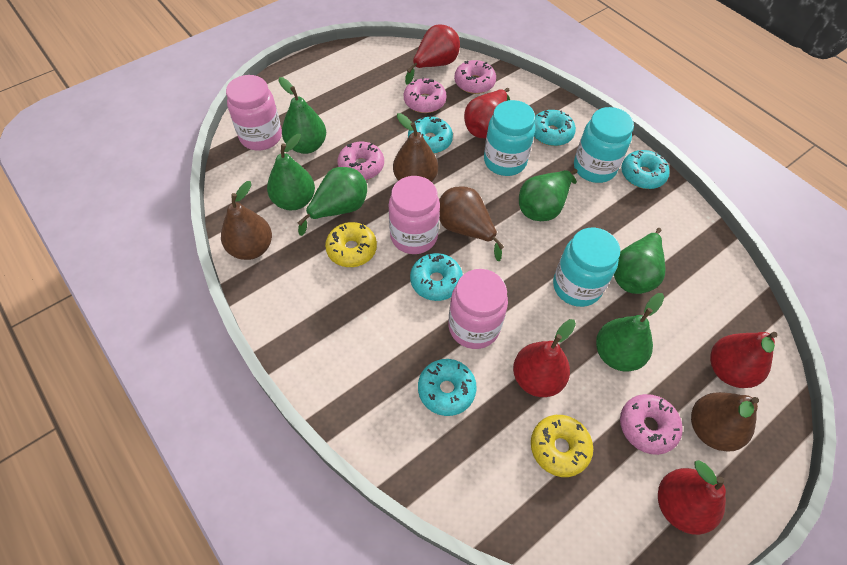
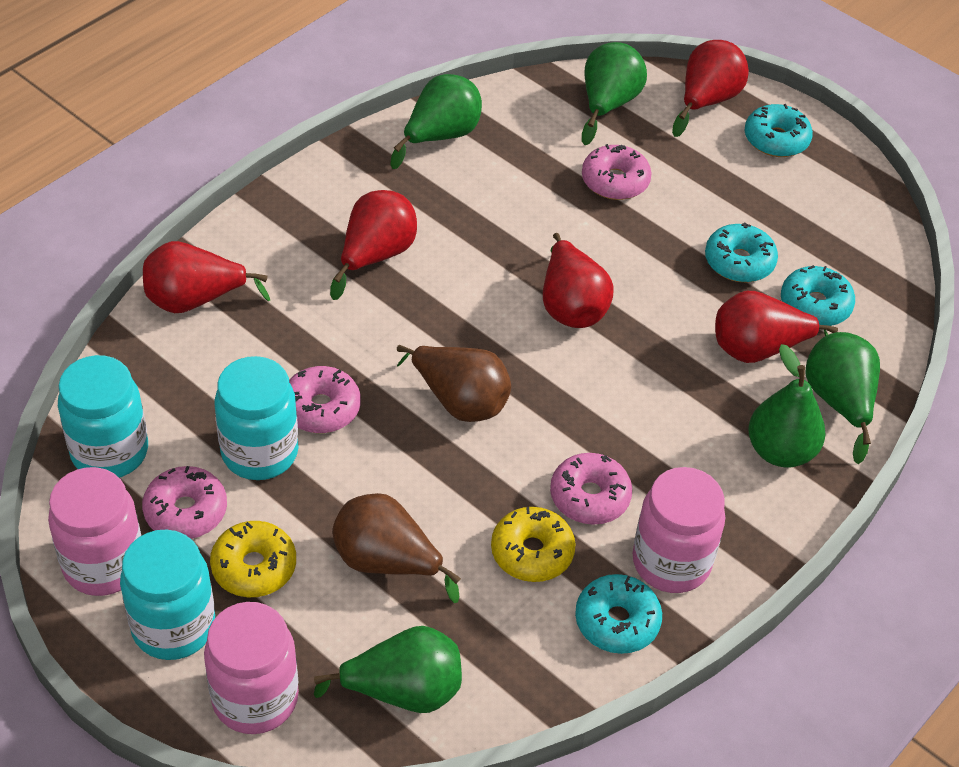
brown pear: 4 -> 2
green pear: 6 -> 5
turquoise donut: 5 -> 4

